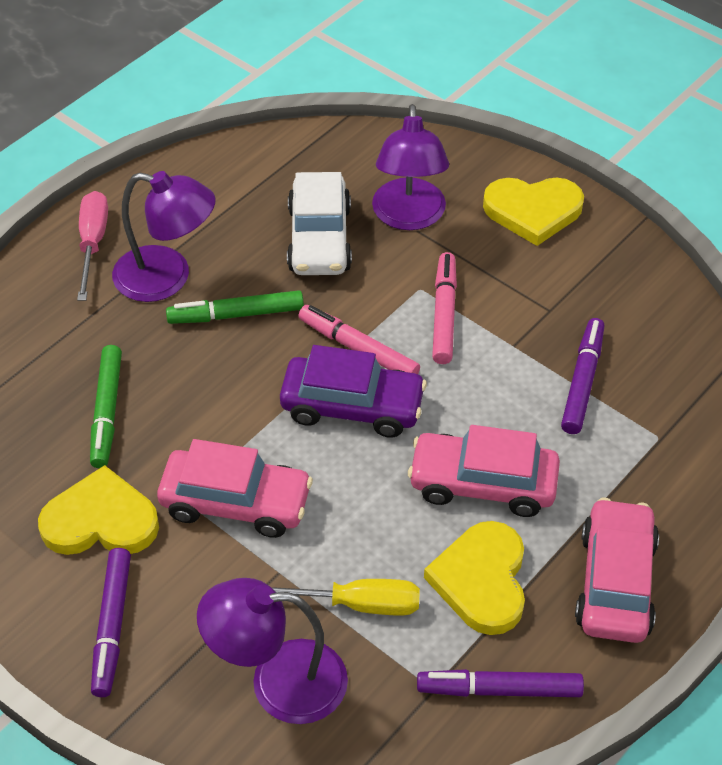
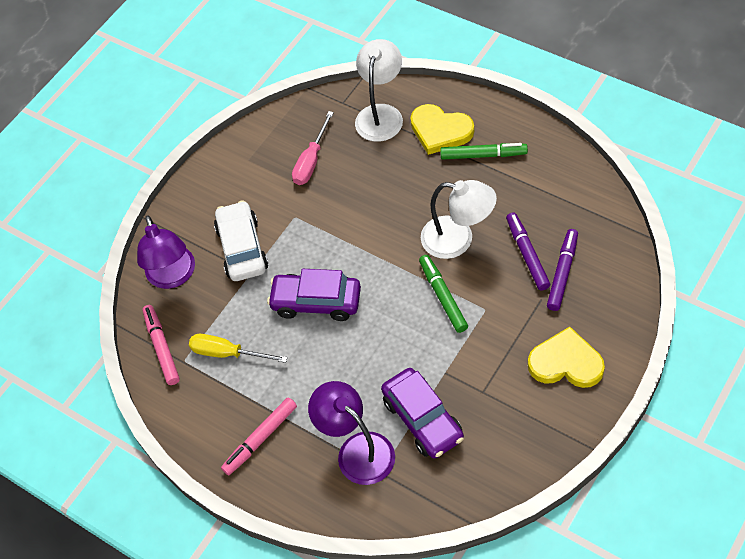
pink car: 3 -> 0
purple car: 1 -> 2
purple lamp: 3 -> 2
purple marker: 3 -> 2
white lamp: 0 -> 2
yellow heart: 3 -> 2

